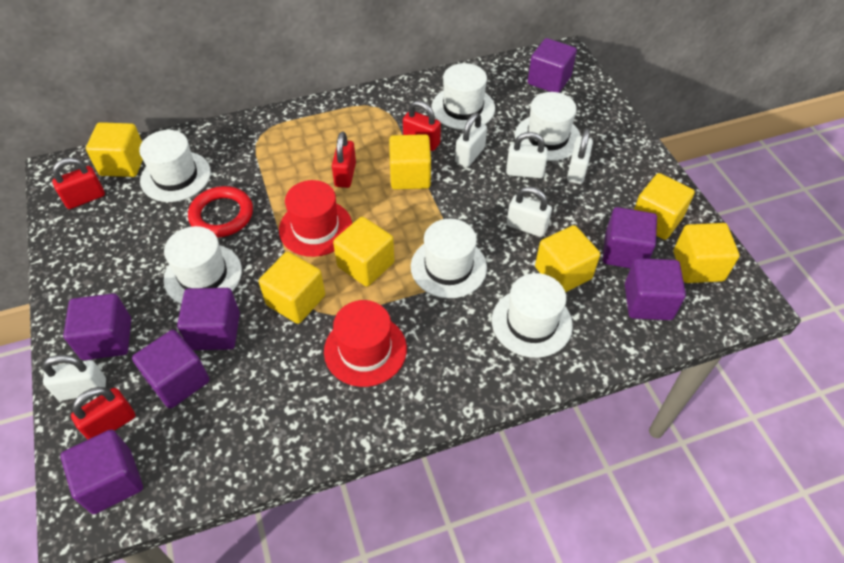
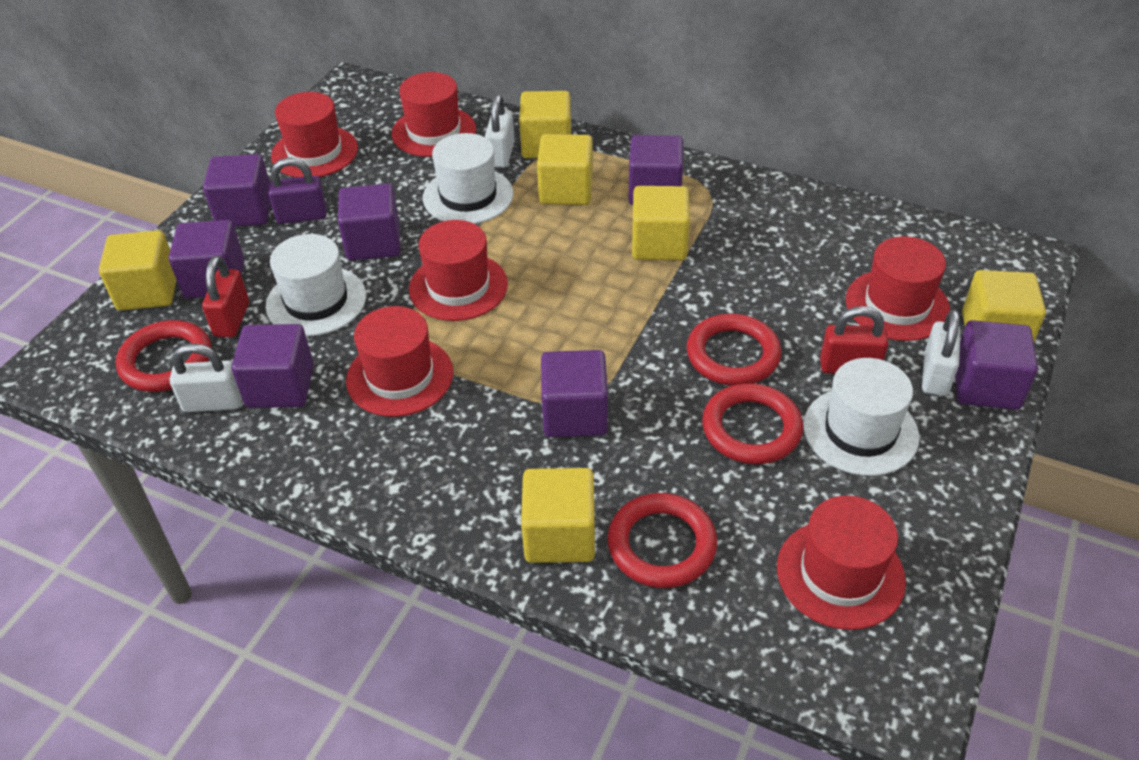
purple padlock: 0 -> 1
red hat: 2 -> 6
red padlock: 4 -> 2
red ring: 1 -> 4
white hat: 6 -> 3
white padlock: 5 -> 3
yellow cube: 7 -> 6

